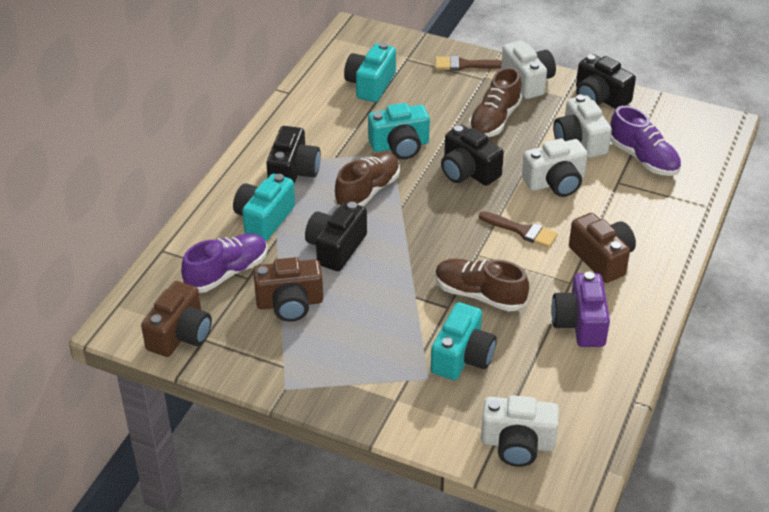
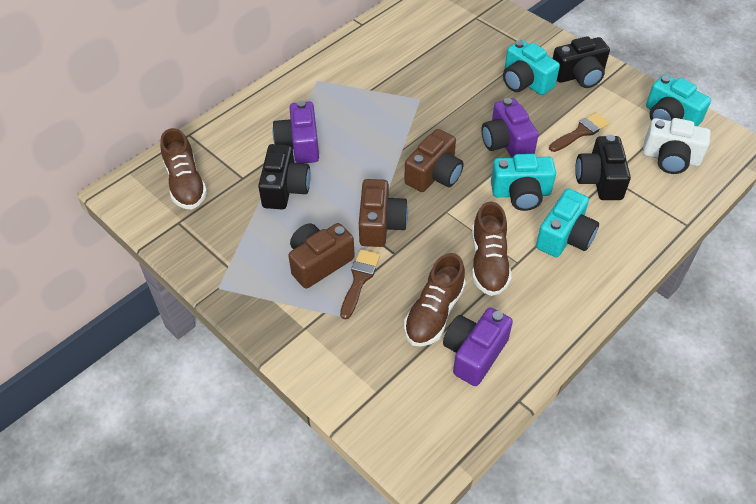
black camera: 4 -> 3
purple camera: 1 -> 3
purple shoe: 2 -> 0
white camera: 4 -> 1

